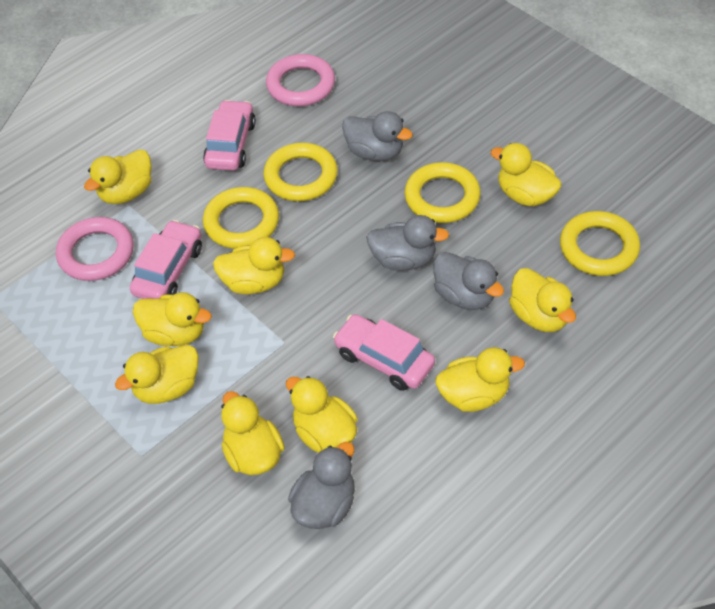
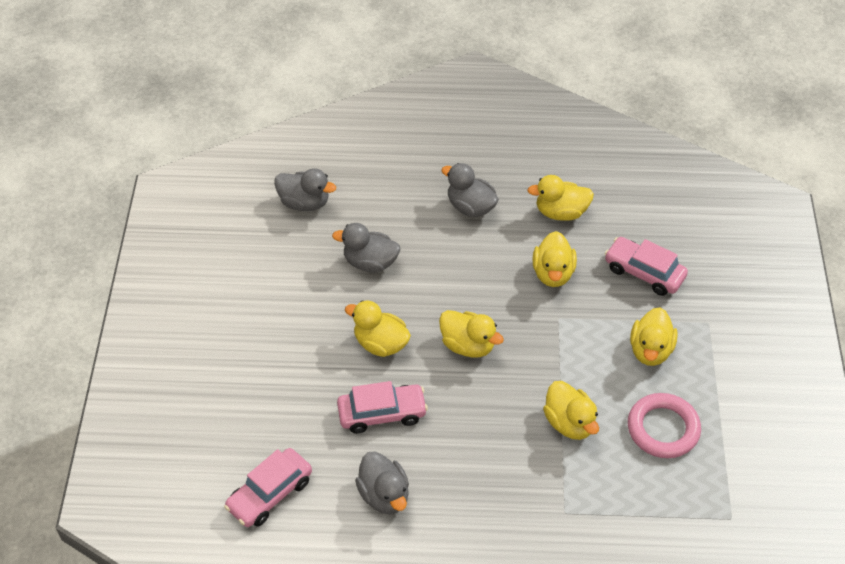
pink ring: 2 -> 1
yellow duck: 9 -> 6
yellow ring: 4 -> 0

